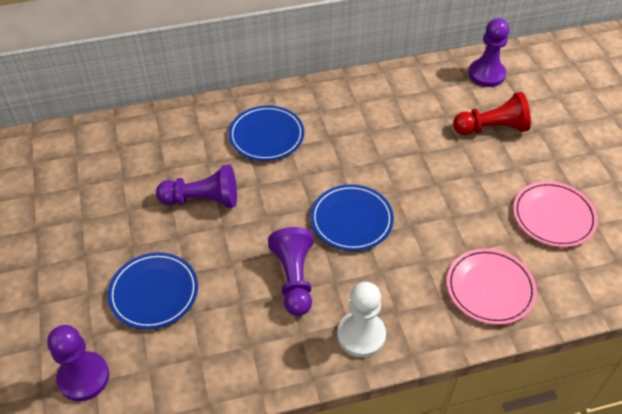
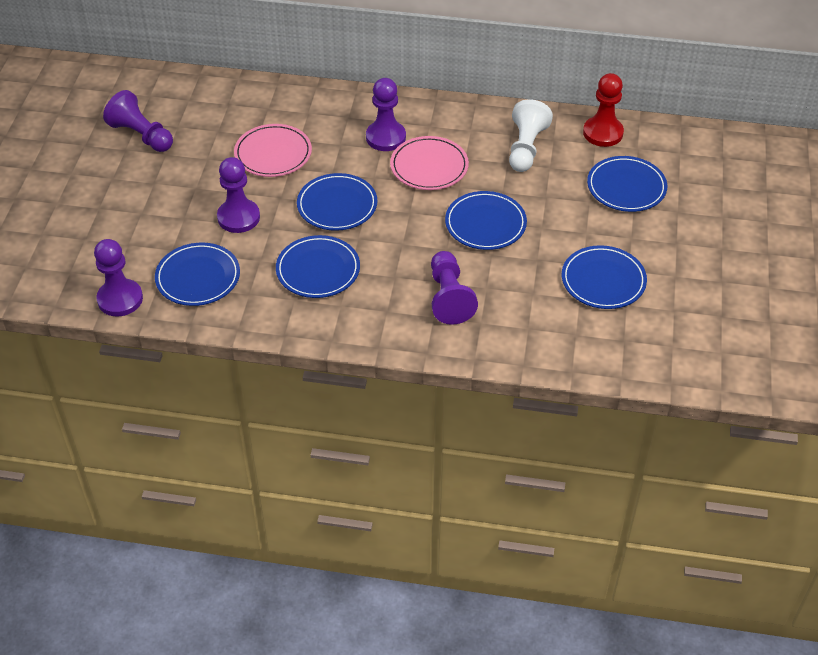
blue plate: 3 -> 6
purple pawn: 4 -> 5

